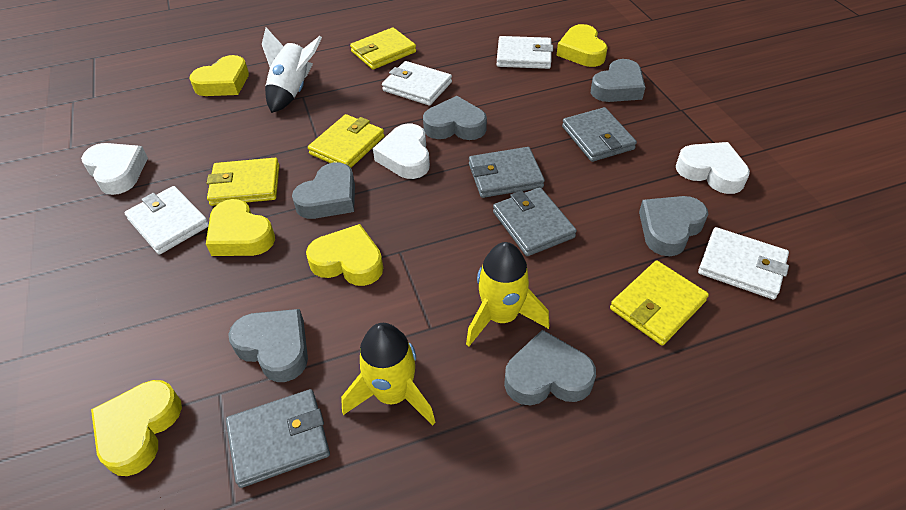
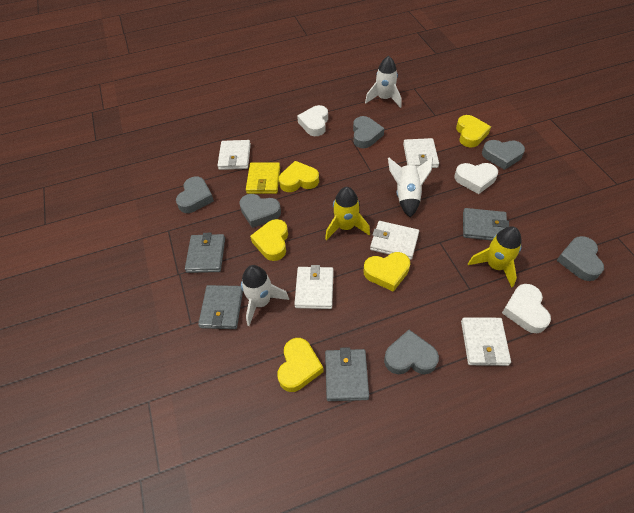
white rocket: 1 -> 3
white wallet: 4 -> 5
yellow wallet: 4 -> 1

